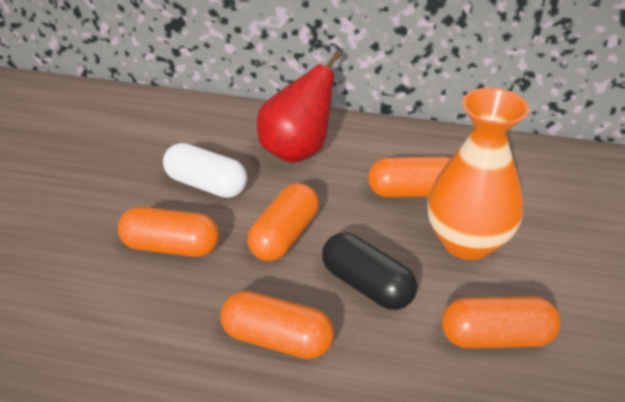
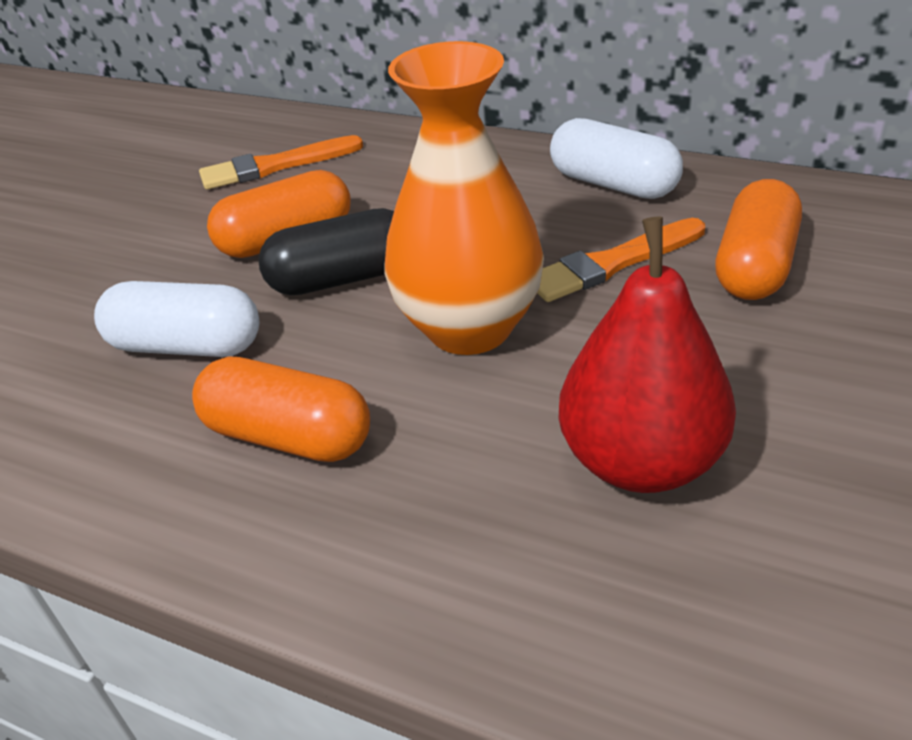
orange brush: 0 -> 2
orange capsule: 5 -> 3
white capsule: 1 -> 2

